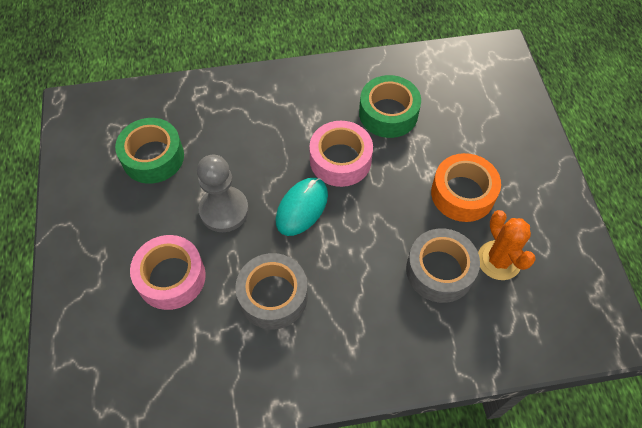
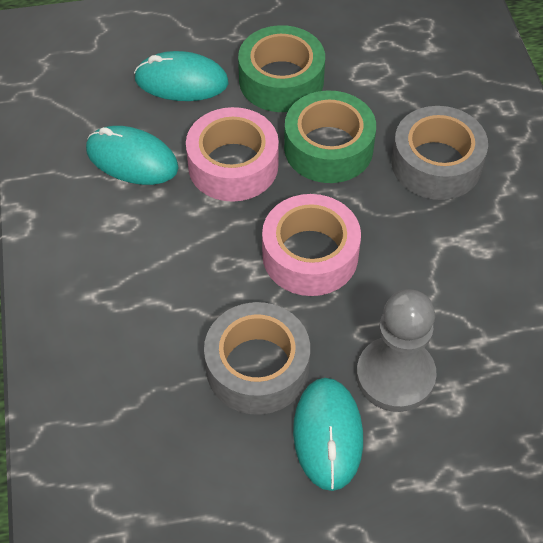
orange cactus: 1 -> 0
orange tape: 1 -> 0
turquoise mouse: 1 -> 3

